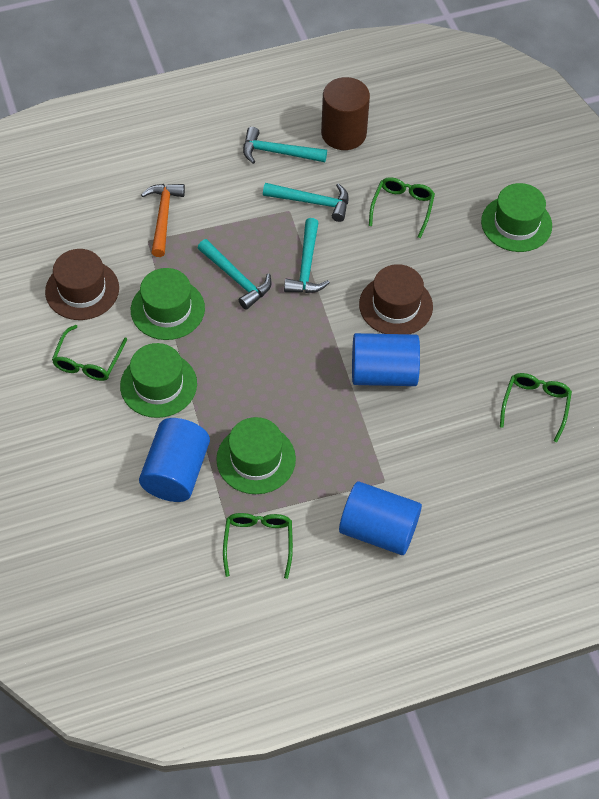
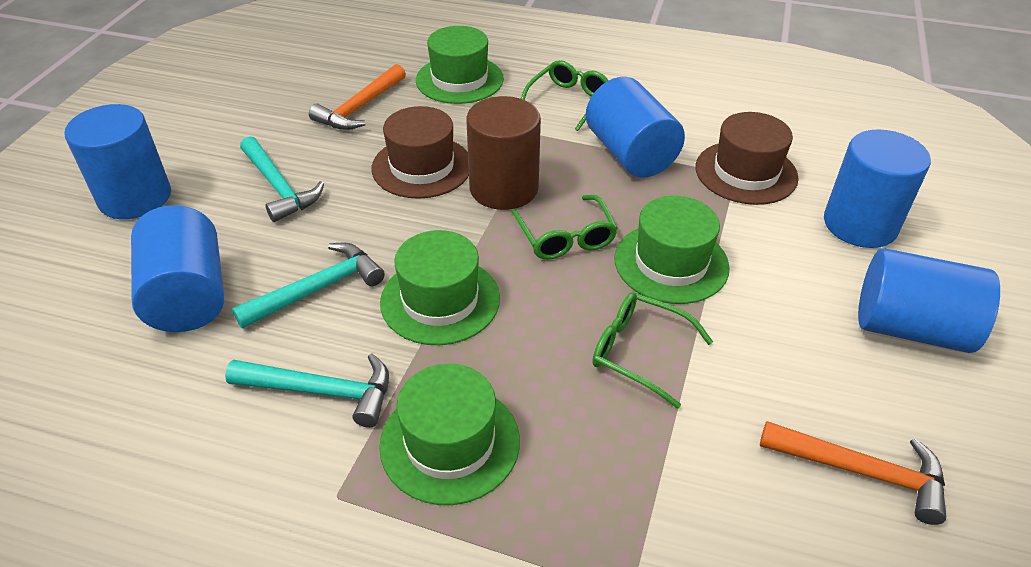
blue cylinder: 3 -> 5
green glasses: 4 -> 3
orange hammer: 1 -> 2
turquoise hammer: 4 -> 3

